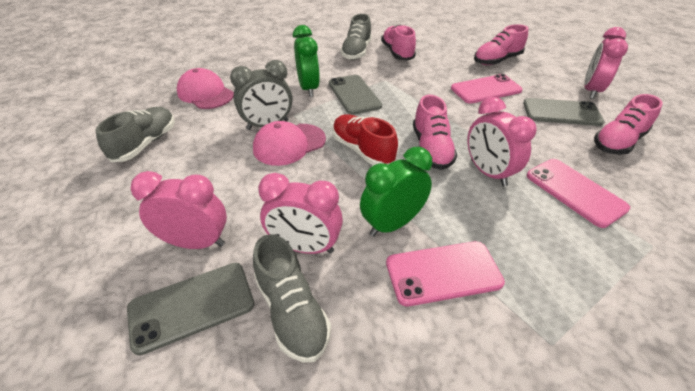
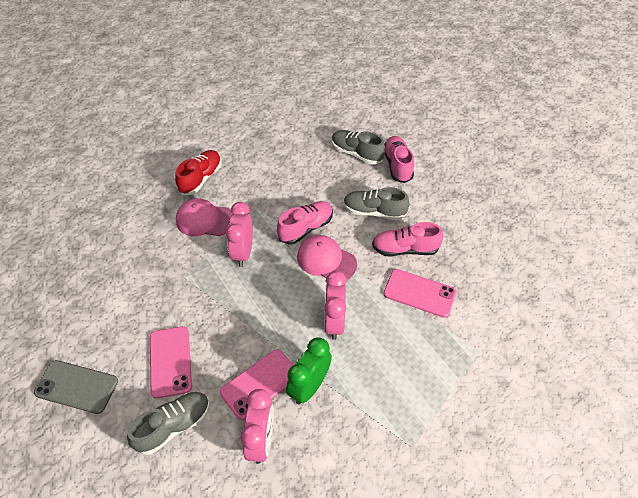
green clock: 2 -> 1
grey clock: 1 -> 0
grey phone: 3 -> 1
pink clock: 4 -> 3
pink shoe: 4 -> 3

